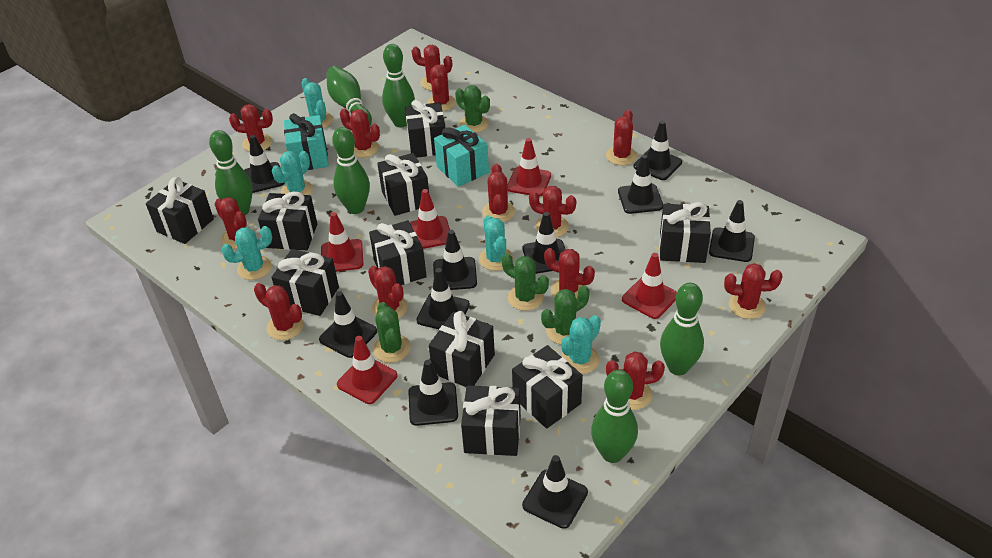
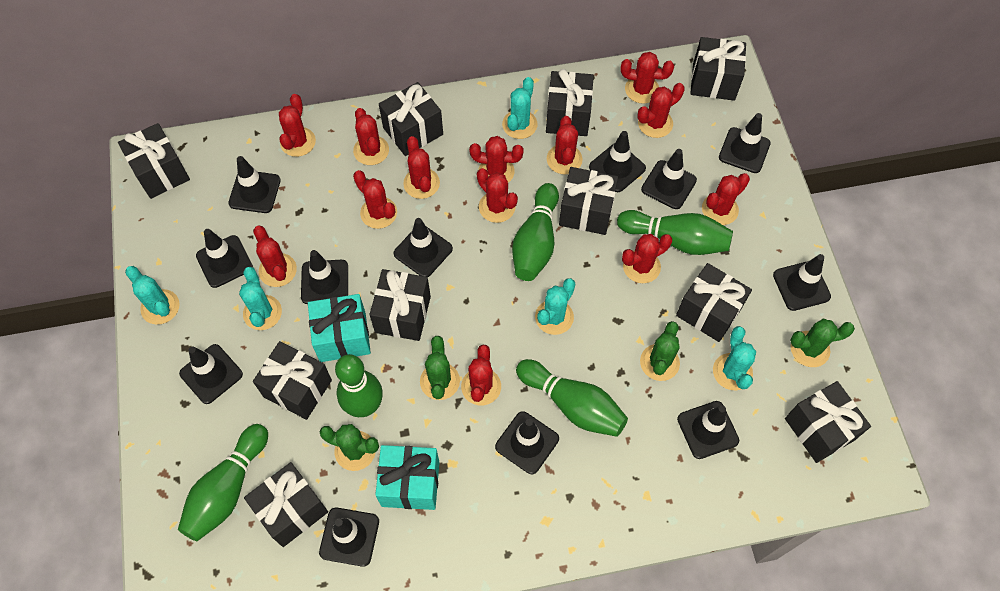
black traffic cone: 10 -> 12
green bowling pin: 6 -> 5
red traffic cone: 5 -> 0

